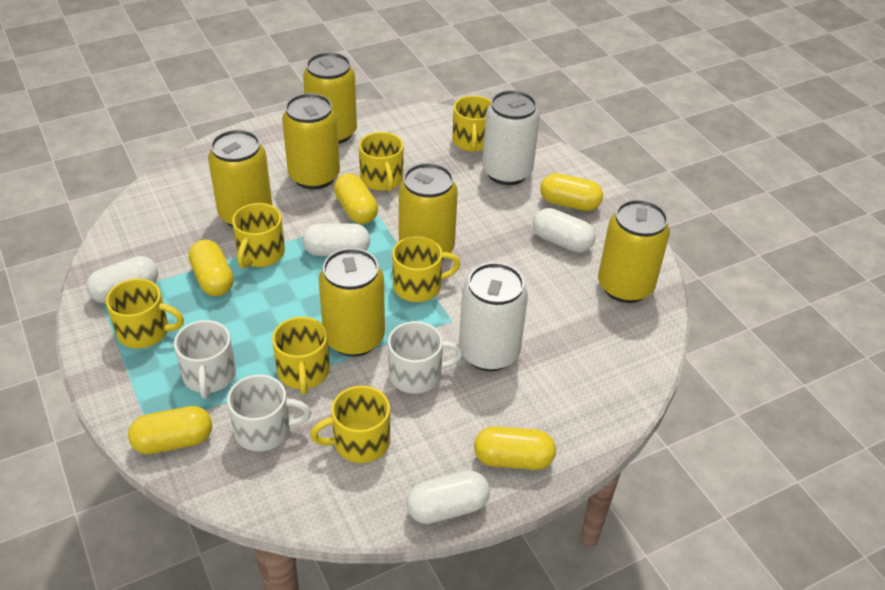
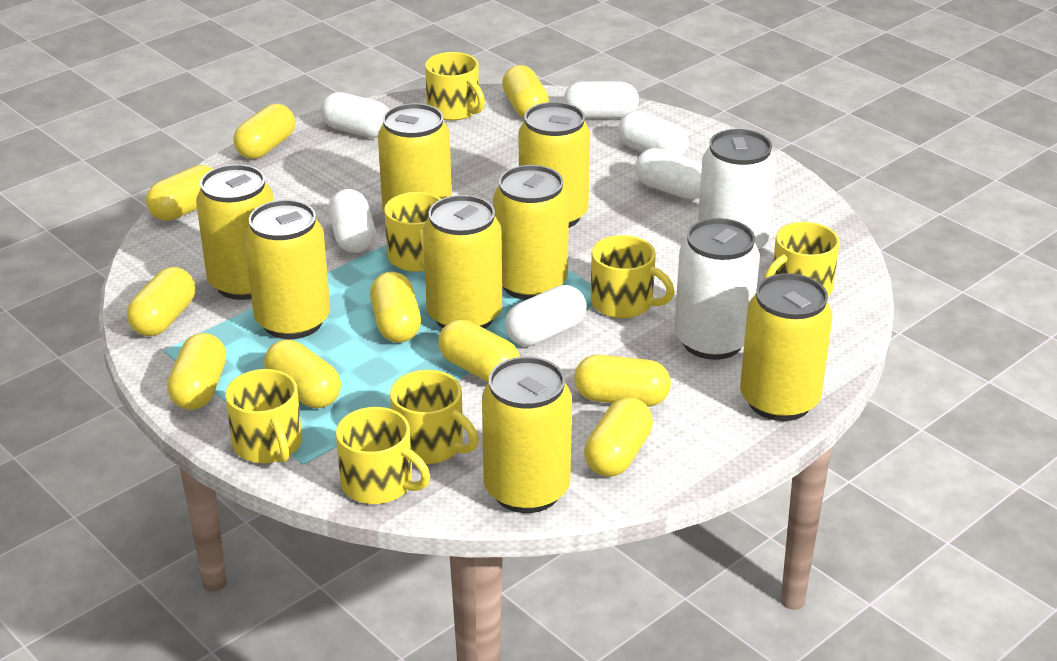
white capsule: 4 -> 6
white mug: 3 -> 0
yellow can: 6 -> 8
yellow capsule: 5 -> 10

